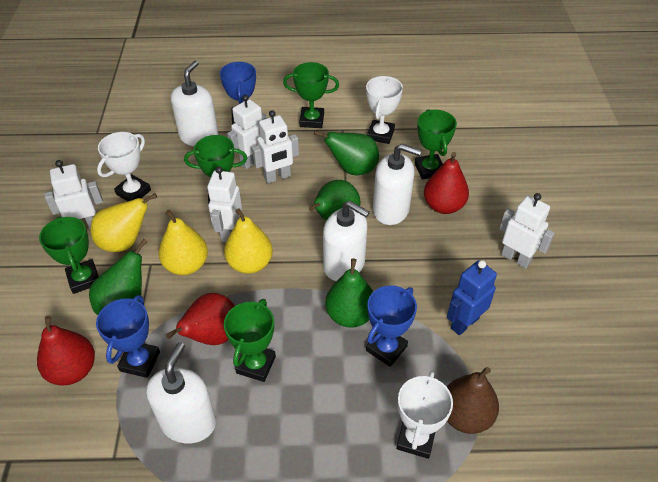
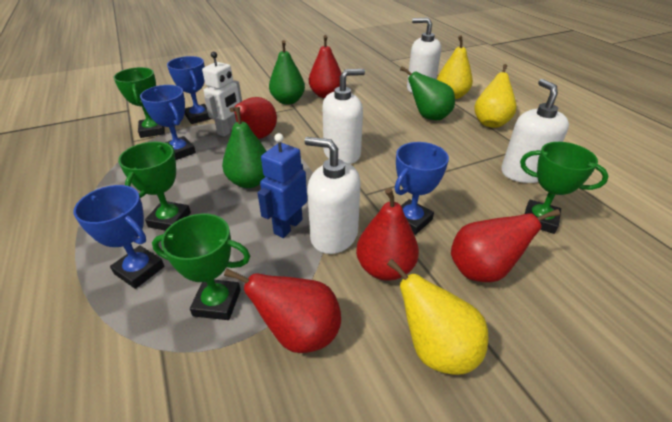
blue trophy: 3 -> 4
brown pear: 1 -> 0
green pear: 4 -> 3
green trophy: 5 -> 4
red pear: 3 -> 5
white robot: 5 -> 1
white trophy: 3 -> 0

